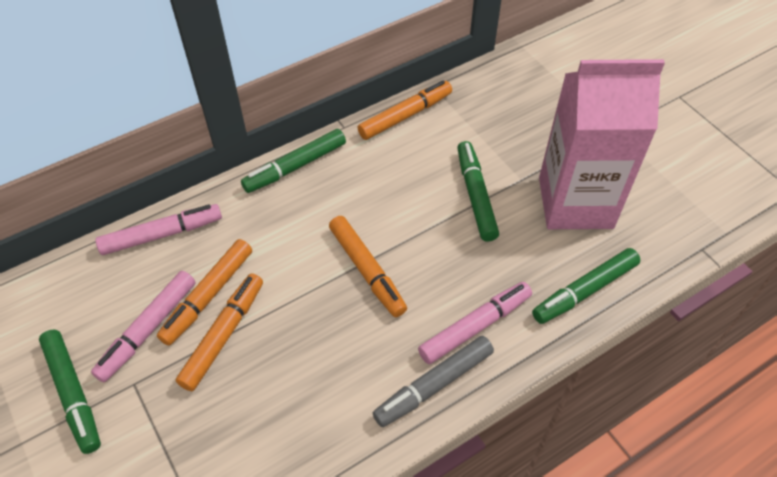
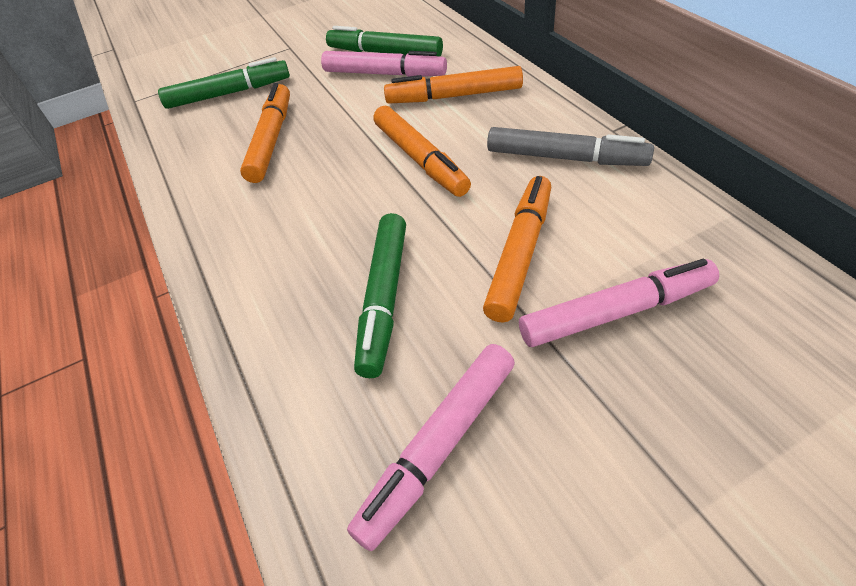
green marker: 4 -> 3
pink carton: 1 -> 0

